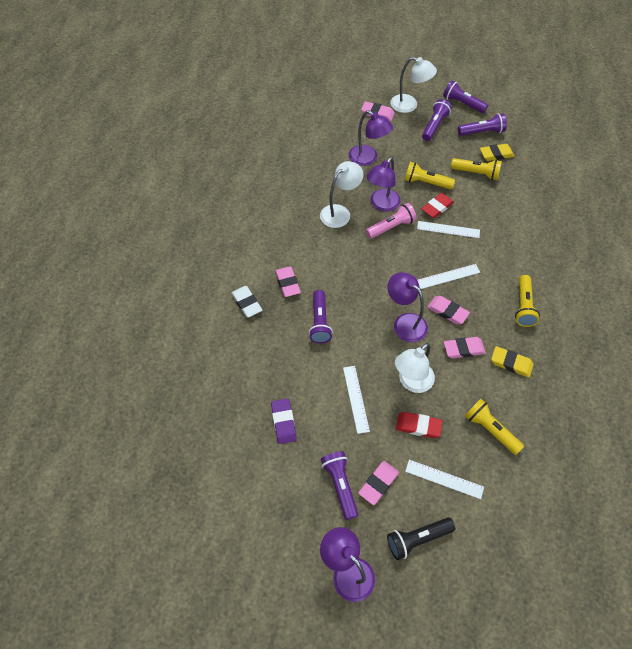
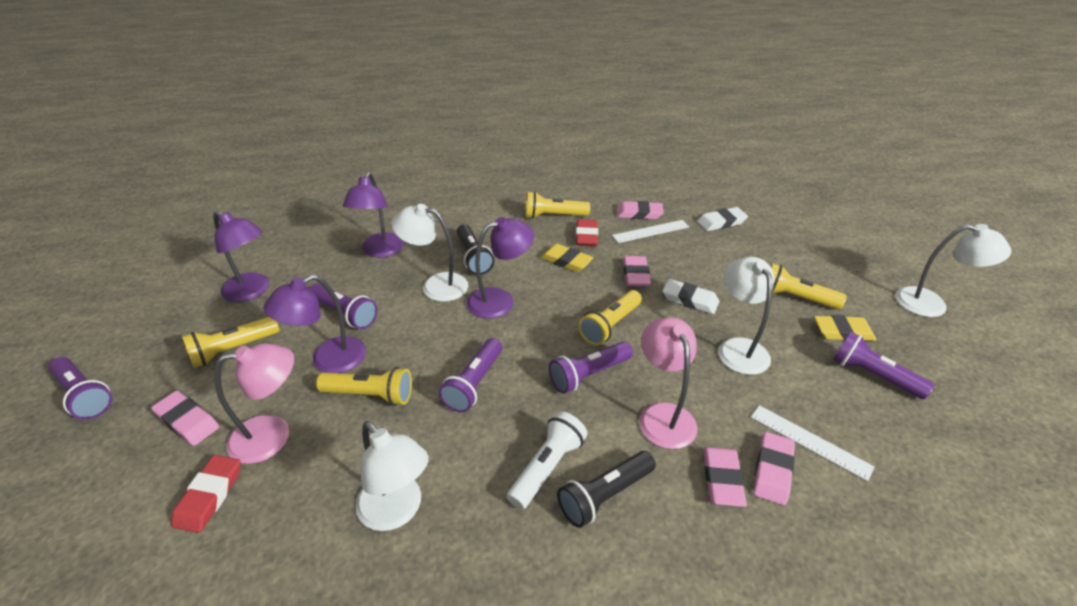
black flashlight: 1 -> 2
pink flashlight: 1 -> 0
pink lamp: 0 -> 2
purple eraser: 1 -> 0
white eraser: 1 -> 2
white flashlight: 0 -> 1
white lamp: 3 -> 4
white ruler: 4 -> 2
yellow flashlight: 4 -> 5

